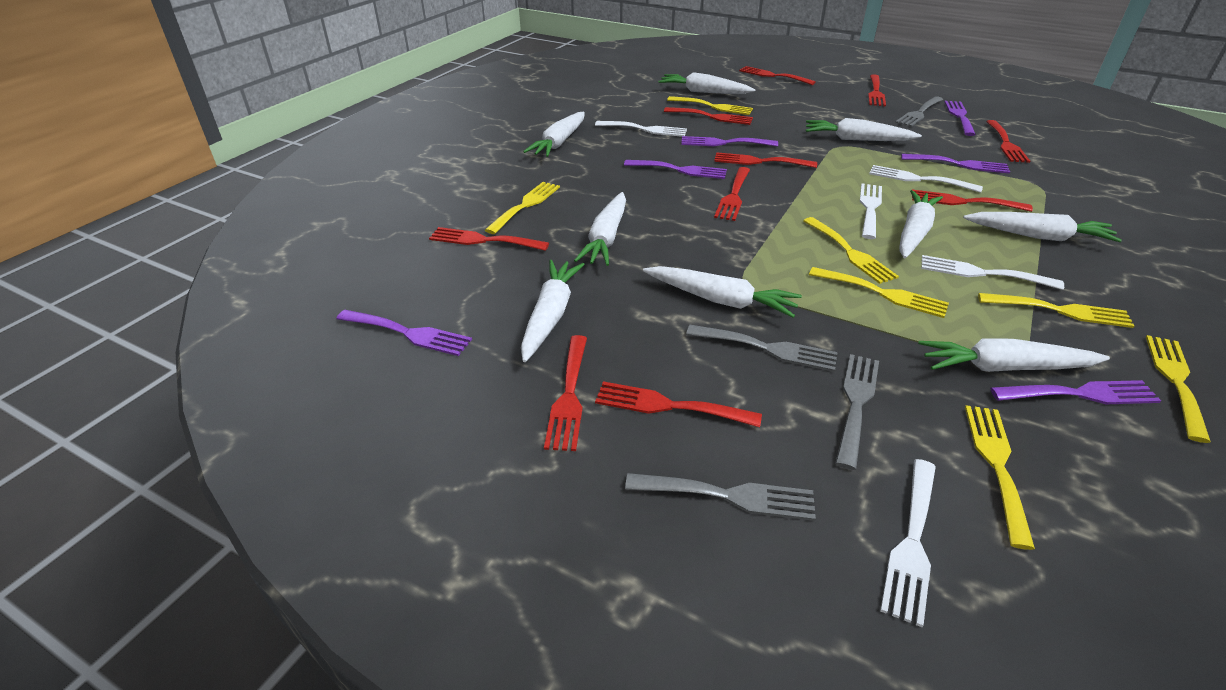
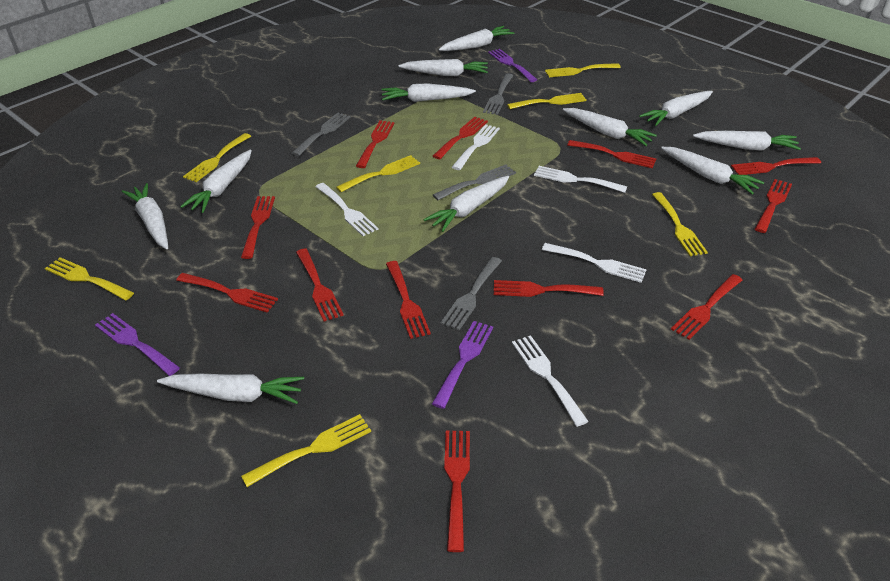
purple fork: 6 -> 3
red fork: 10 -> 12
white carrot: 9 -> 11

